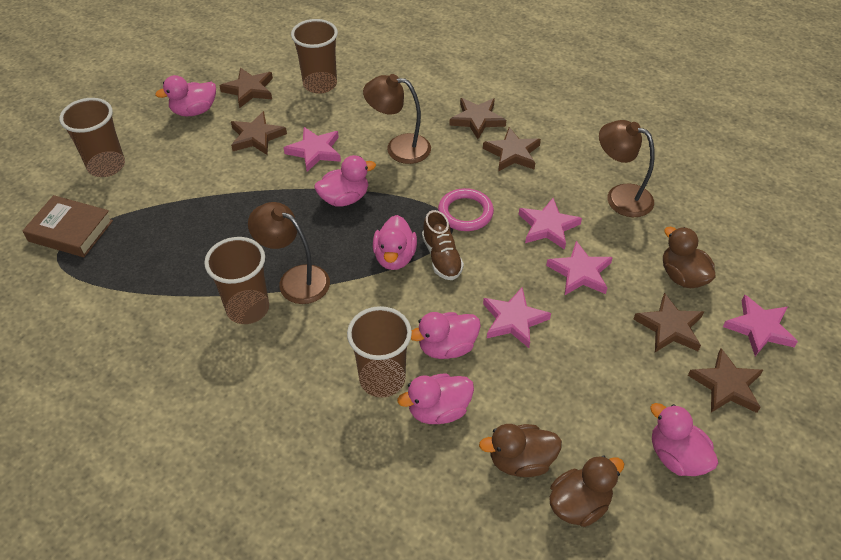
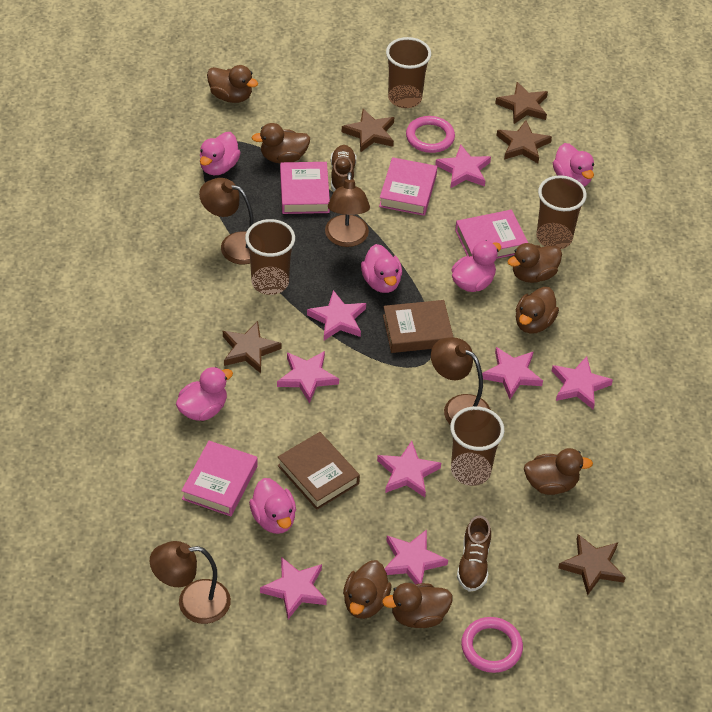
brown book: 1 -> 2
brown duck: 3 -> 7
brown lamp: 3 -> 4
brown shoe: 1 -> 2
brown star: 6 -> 5
pink book: 0 -> 4
pink ring: 1 -> 2
pink star: 5 -> 8

